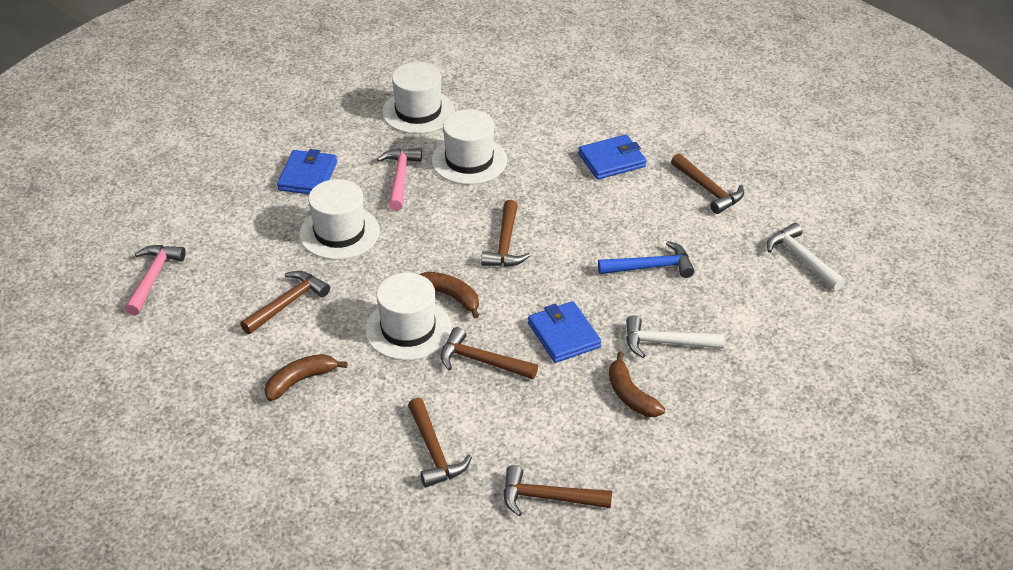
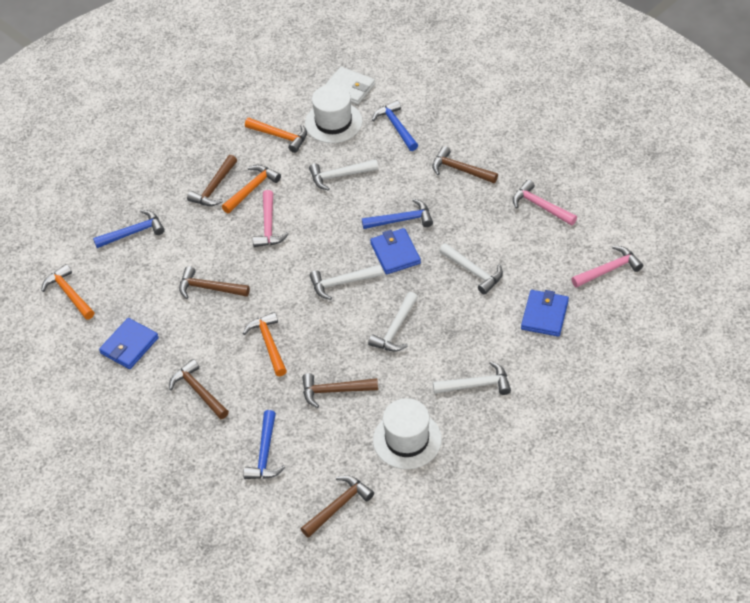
blue hammer: 1 -> 4
brown banana: 3 -> 0
orange hammer: 0 -> 4
pink hammer: 2 -> 3
white hammer: 2 -> 5
white hat: 4 -> 2
white wallet: 0 -> 1

